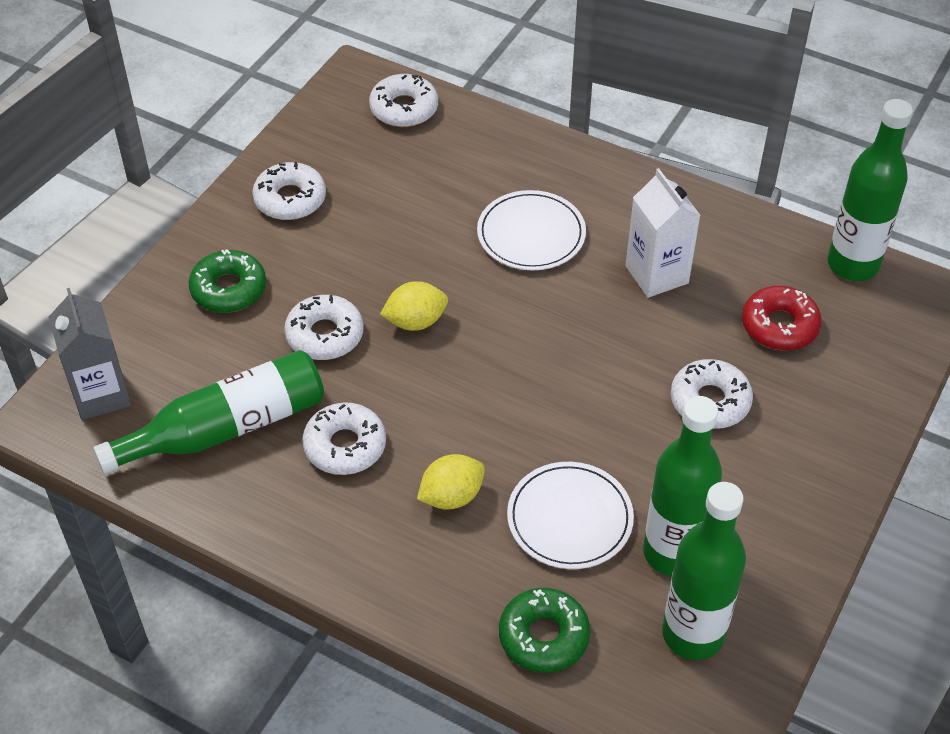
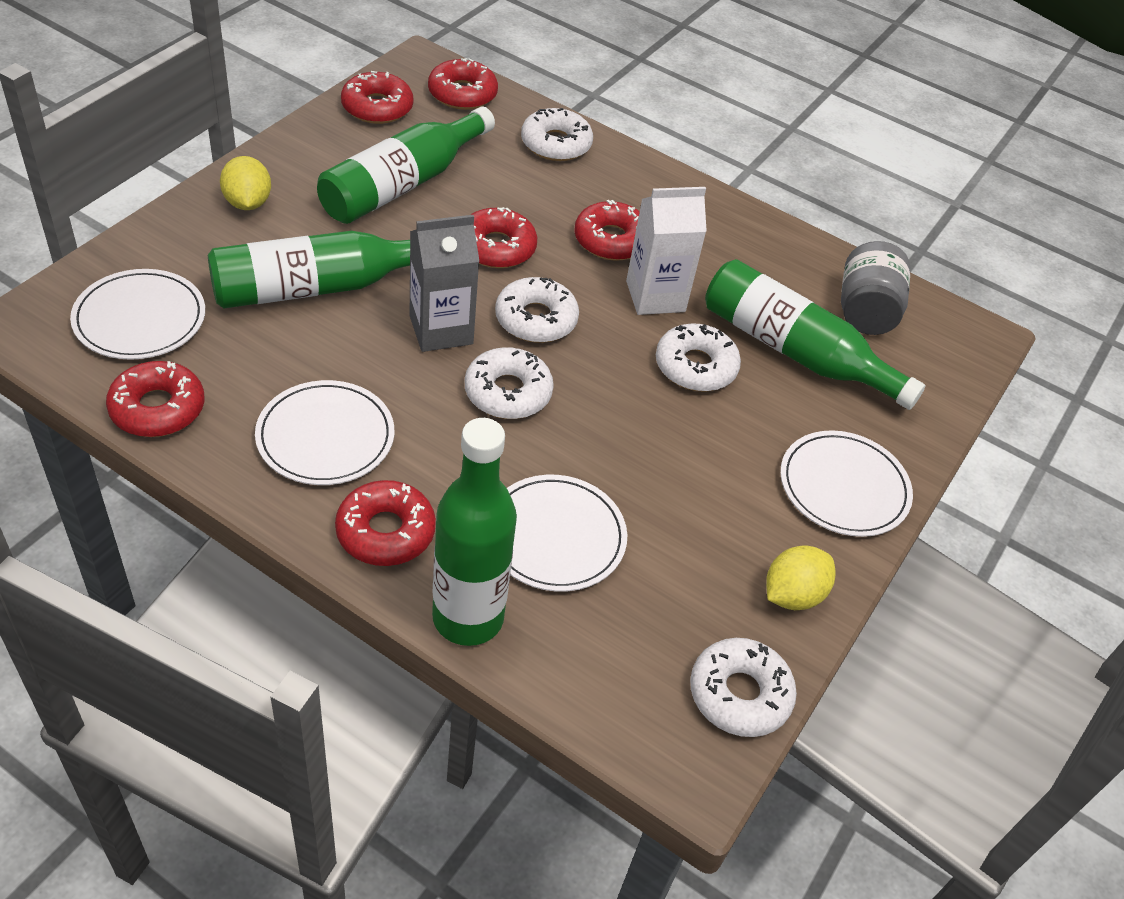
green donut: 2 -> 0
grey jar: 0 -> 1
red donut: 1 -> 6
white plate: 2 -> 4

